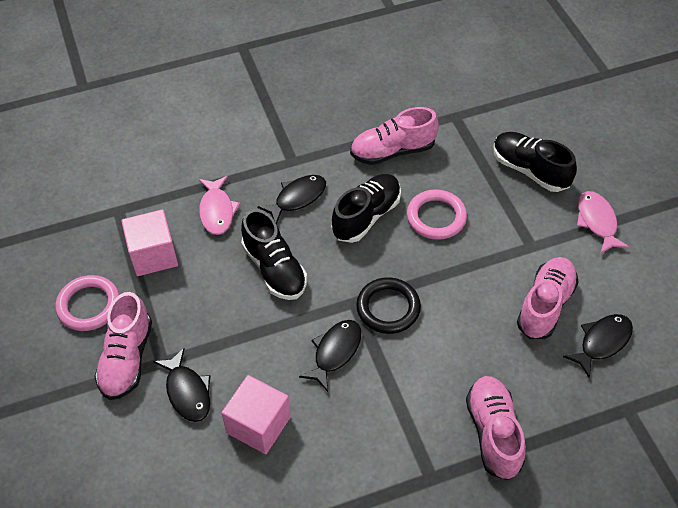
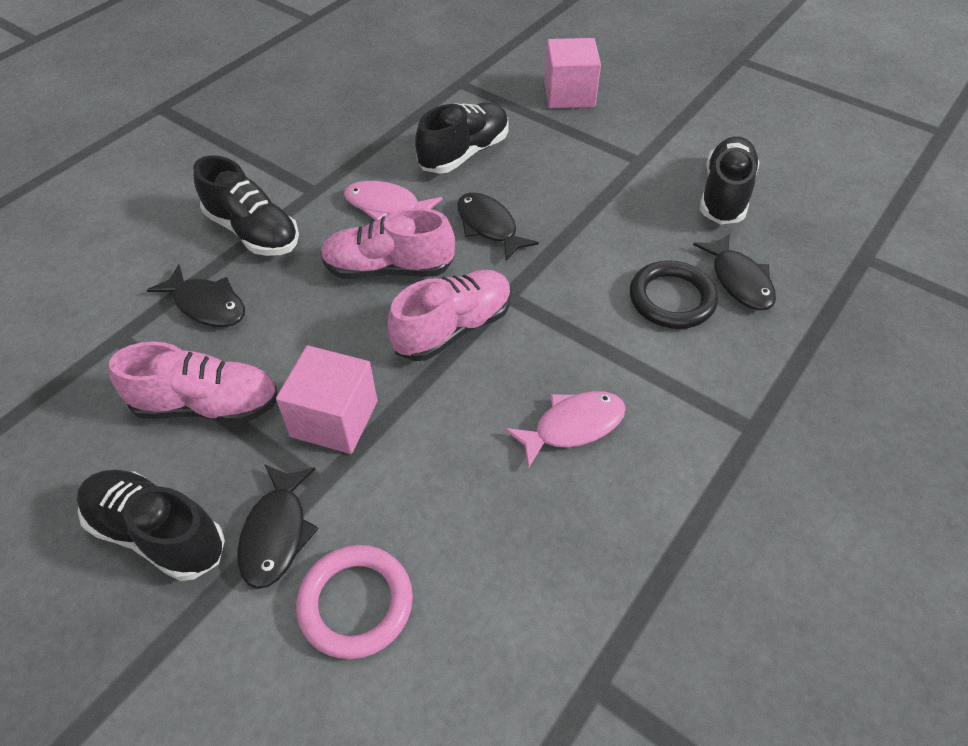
black shoe: 3 -> 4
pink ring: 2 -> 1
pink shoe: 4 -> 3

